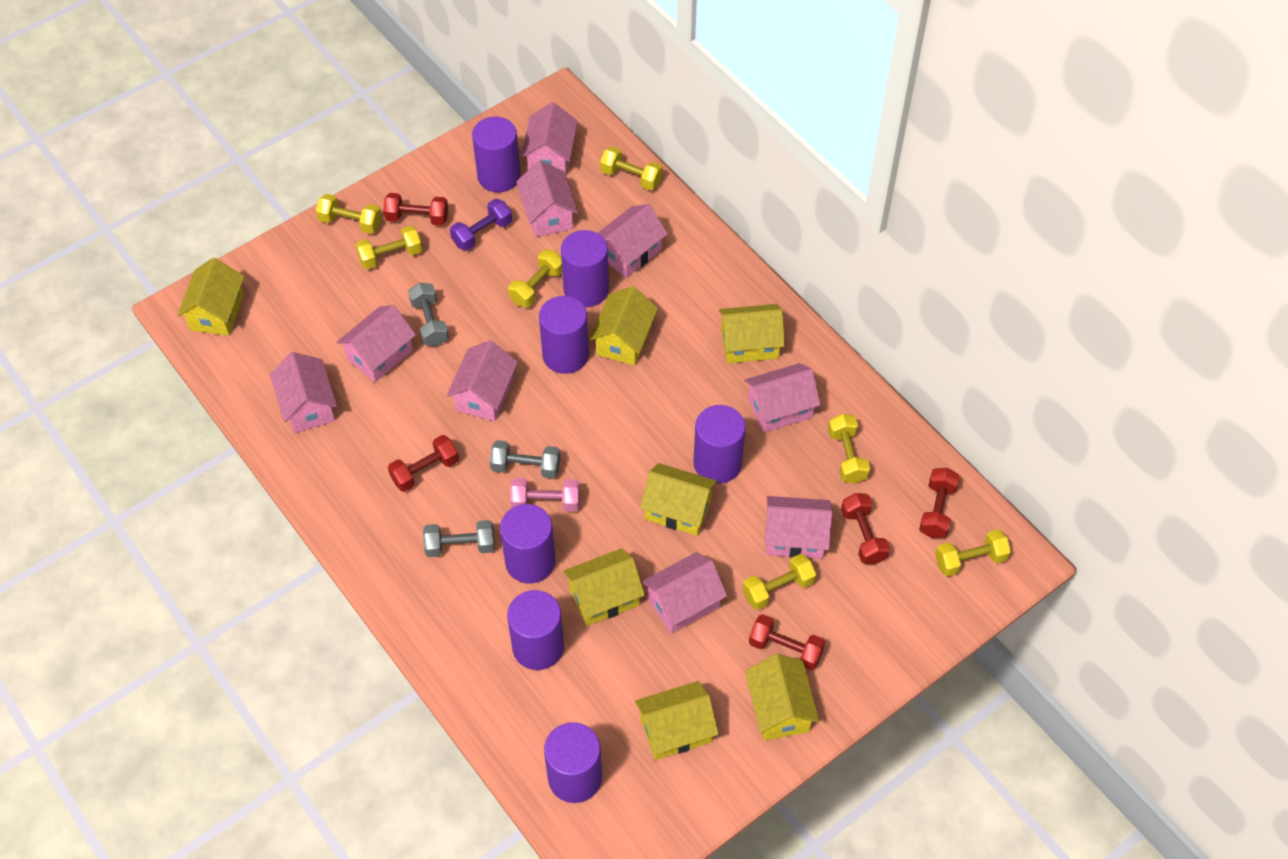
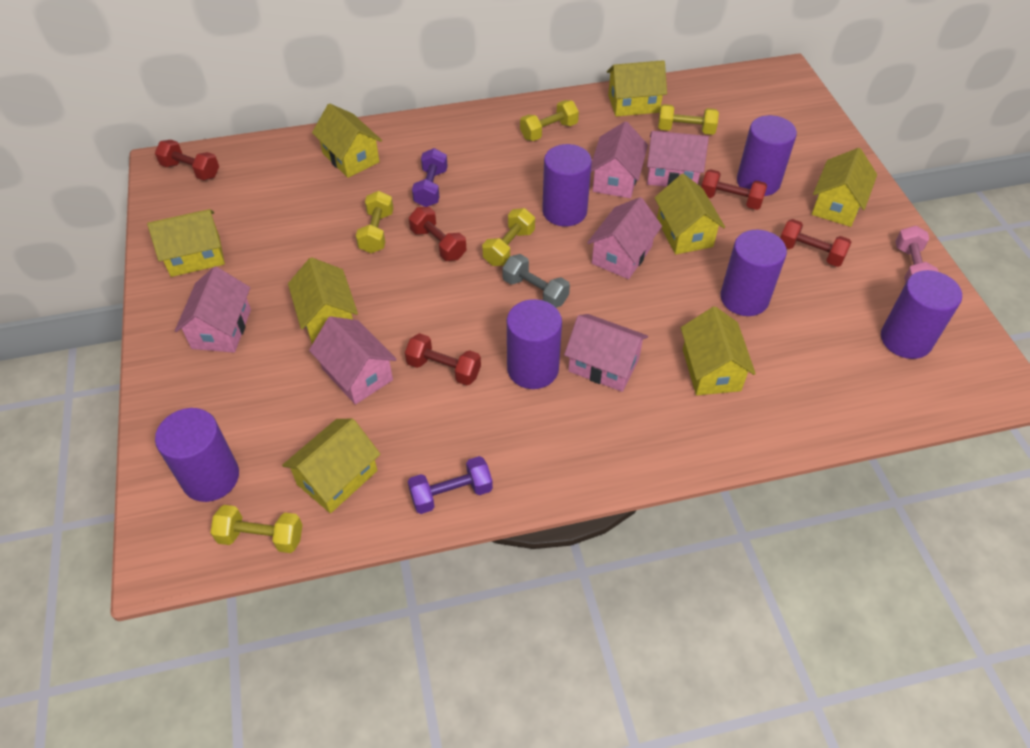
grey dumbbell: 3 -> 1
pink house: 9 -> 6
purple cylinder: 7 -> 6
purple dumbbell: 1 -> 2
yellow dumbbell: 7 -> 5
yellow house: 7 -> 8

